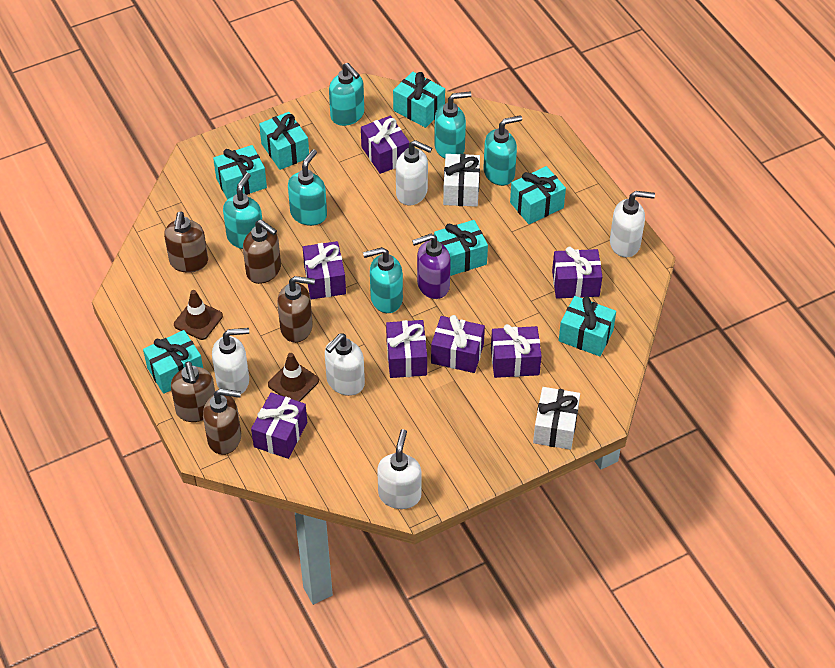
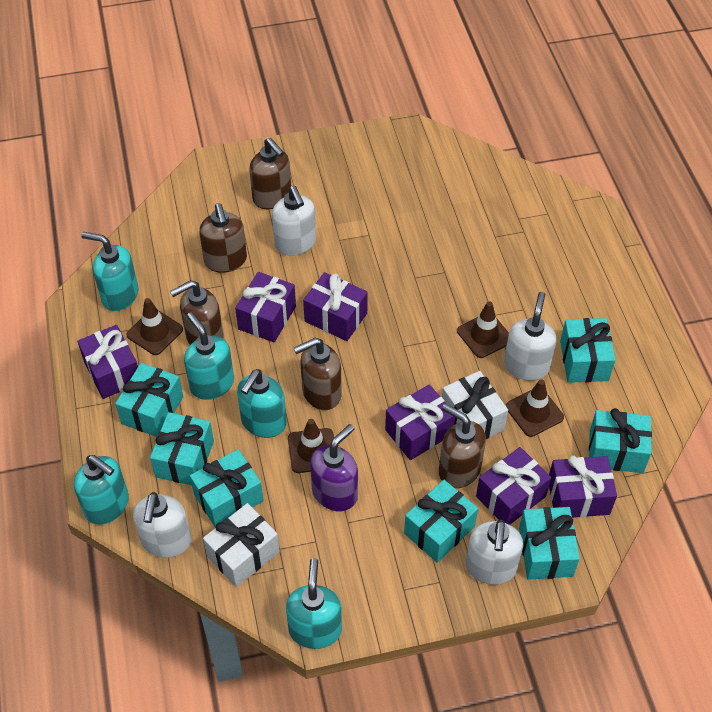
brown traffic cone: 2 -> 4
purple gift: 7 -> 6
turquoise soap dispenser: 6 -> 5
white soap dispenser: 5 -> 4

